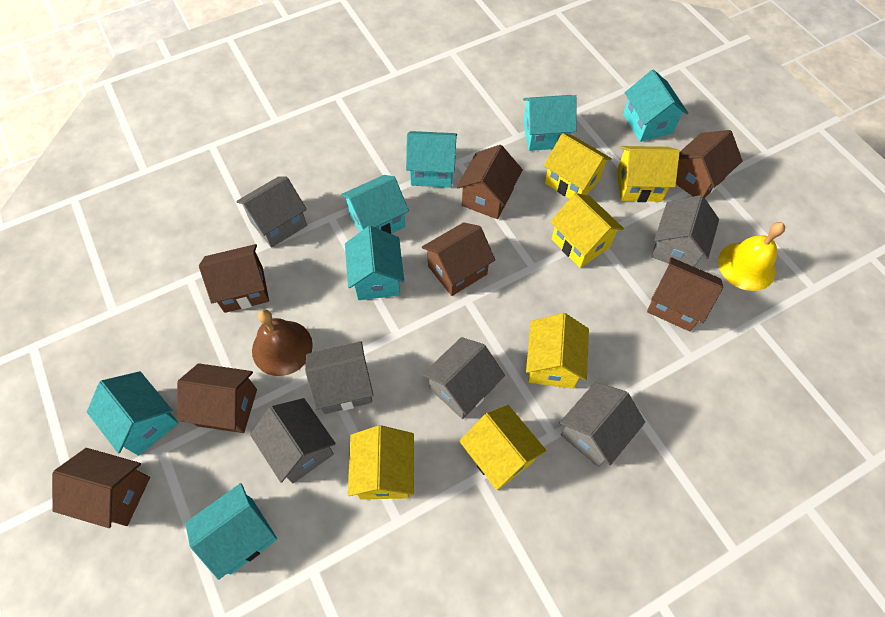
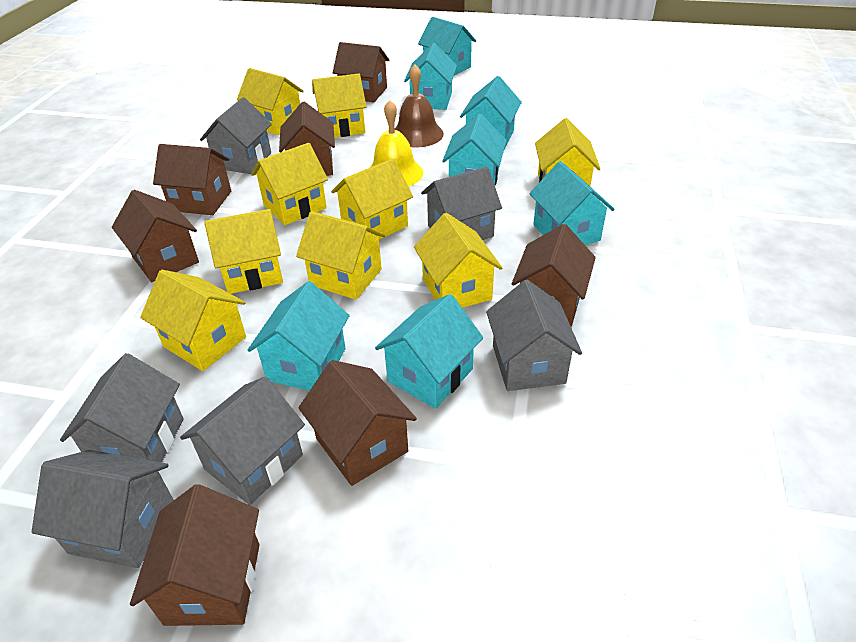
yellow house: 6 -> 9

